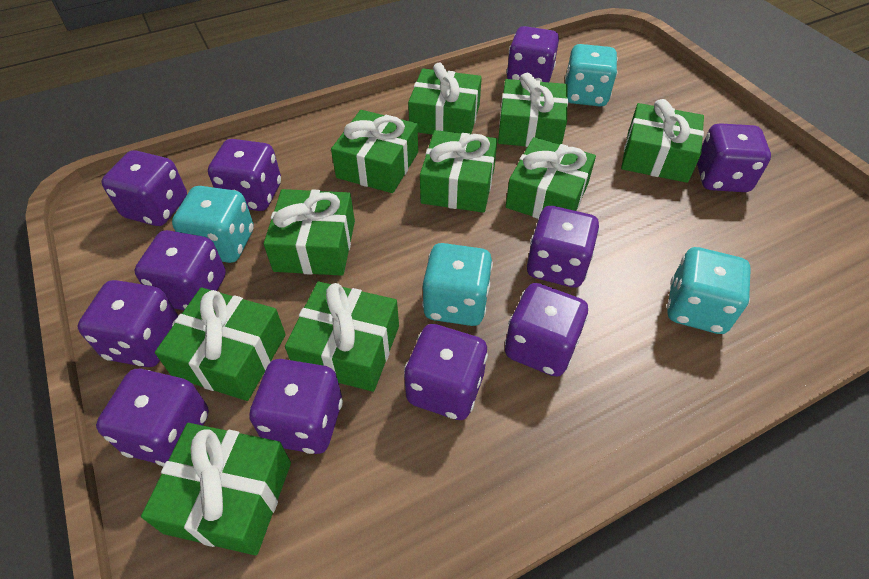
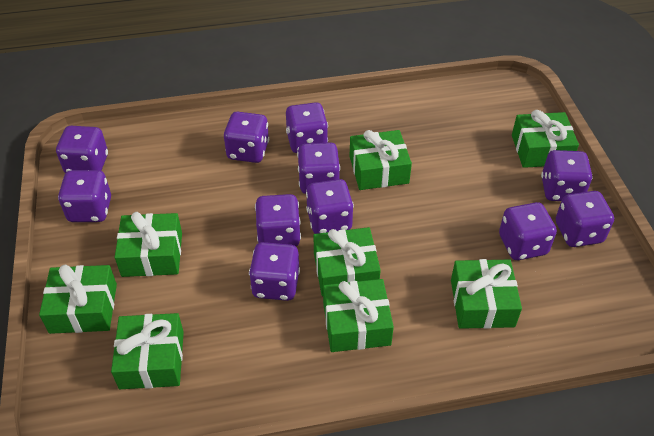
green gift: 10 -> 8
turquoise dice: 4 -> 0

